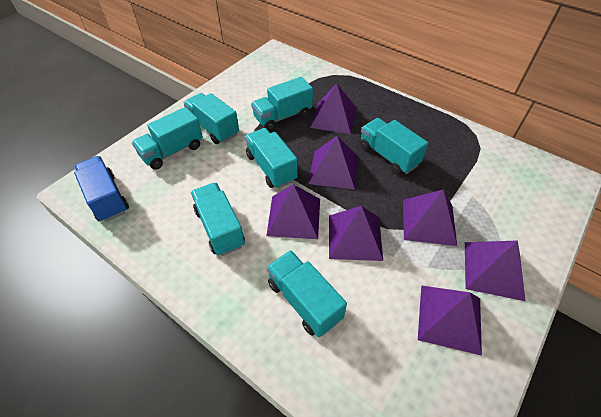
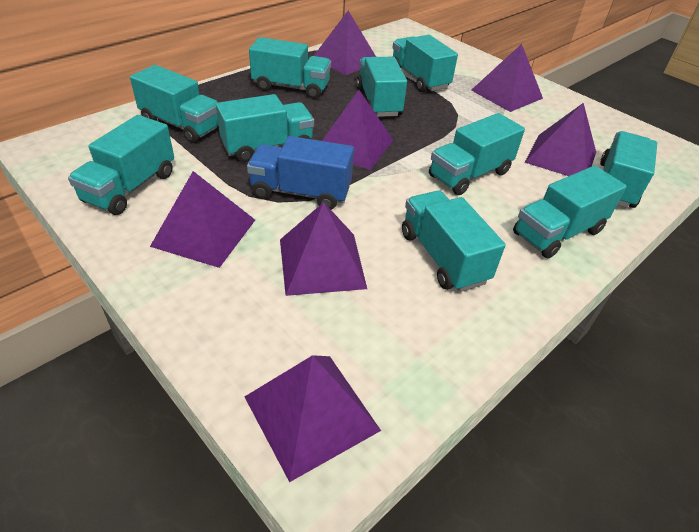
turquoise truck: 7 -> 10

